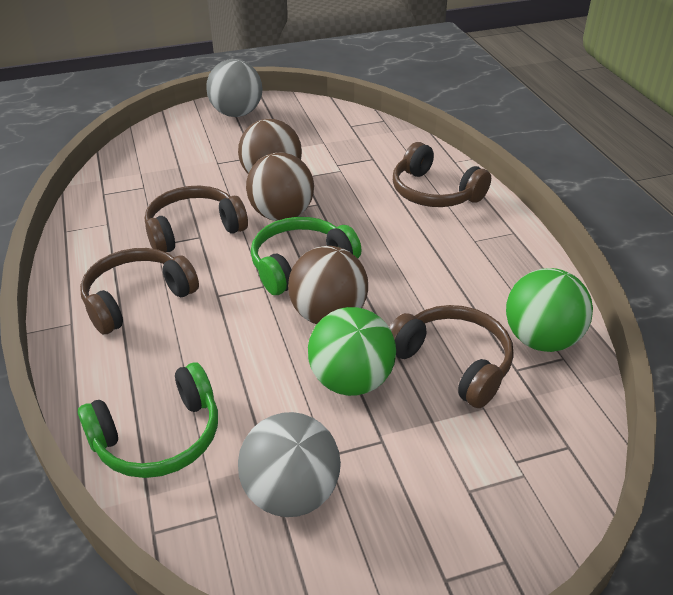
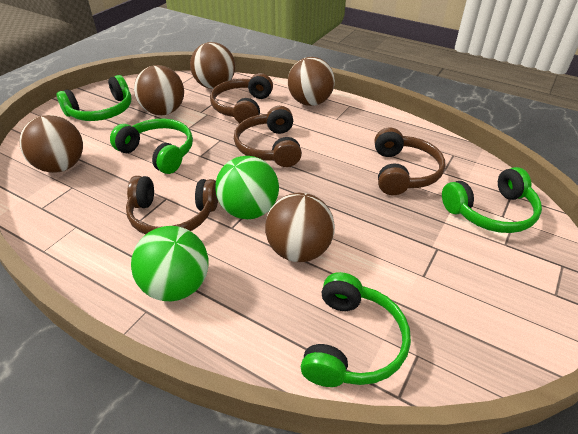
brown ball: 3 -> 5
green headphones: 2 -> 4
grey ball: 2 -> 0

